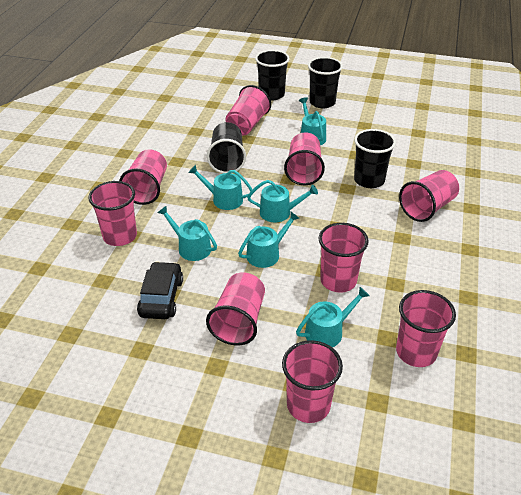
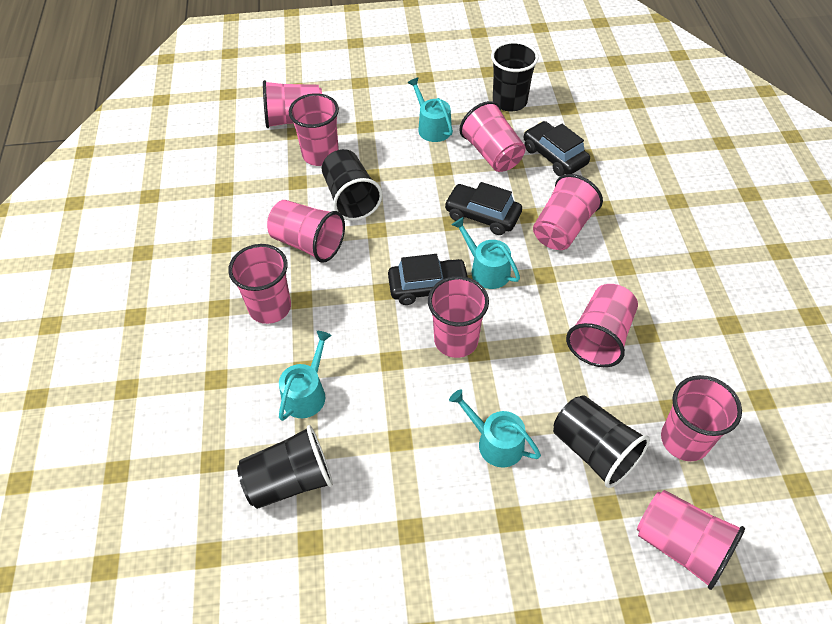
black car: 1 -> 3
pink cup: 9 -> 10
turquoise watering can: 6 -> 4

